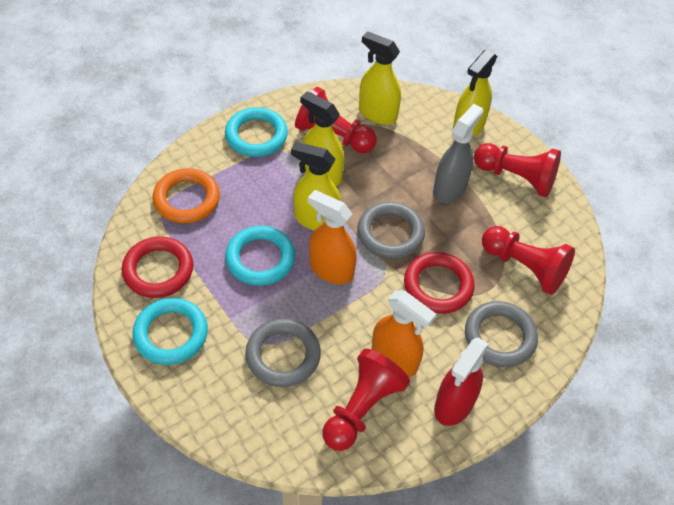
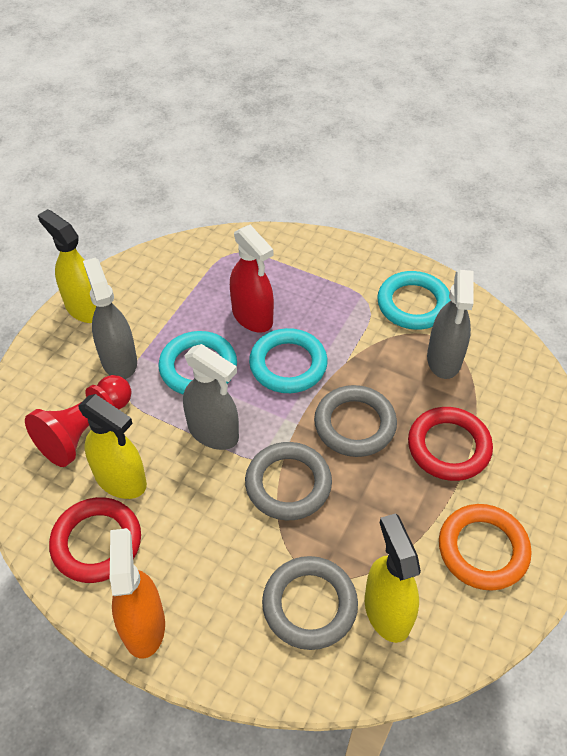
grey spray bottle: 1 -> 3
orange spray bottle: 2 -> 1
red pawn: 4 -> 1
yellow spray bottle: 4 -> 3

